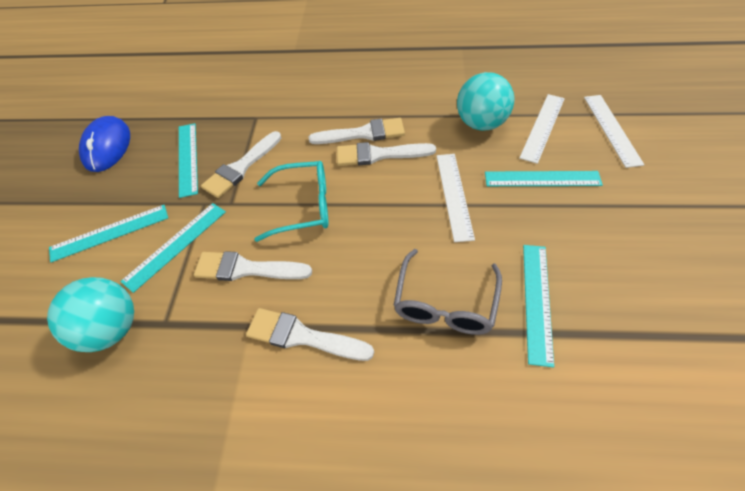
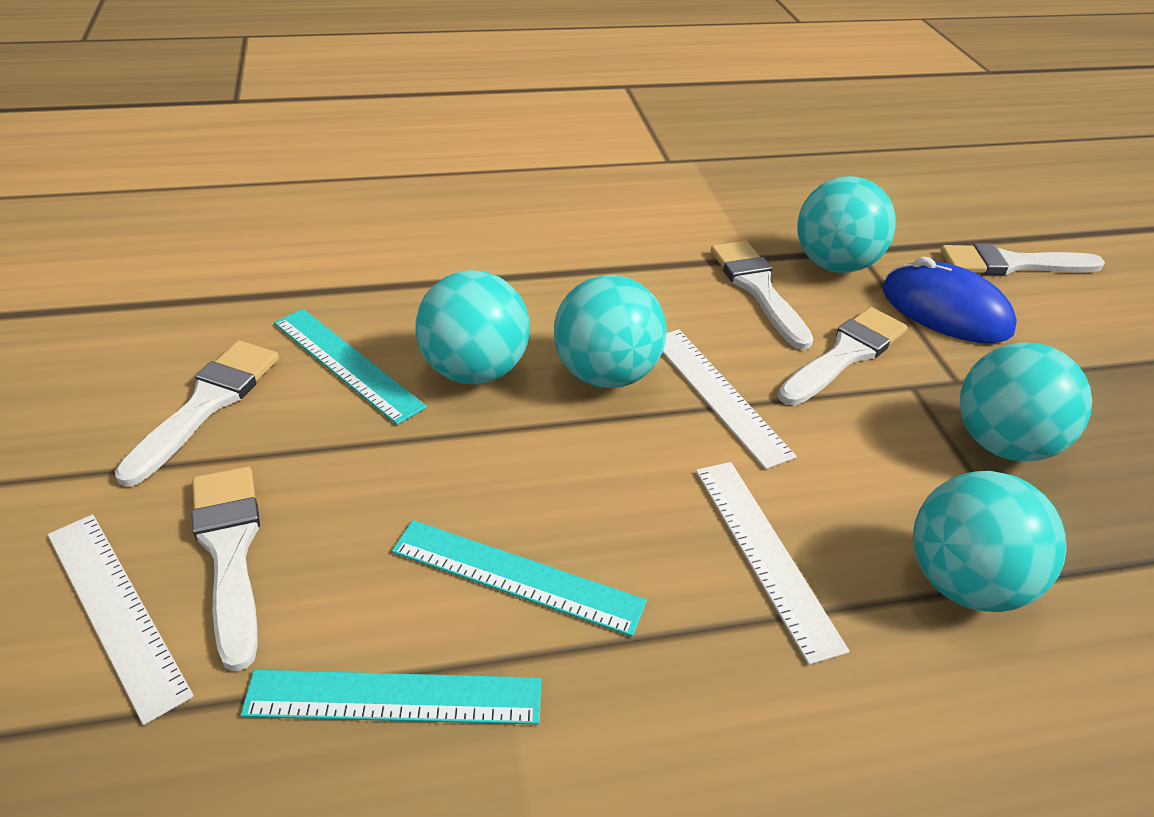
grey glasses: 1 -> 0
turquoise ball: 2 -> 5
turquoise glasses: 1 -> 0
turquoise ruler: 5 -> 3

